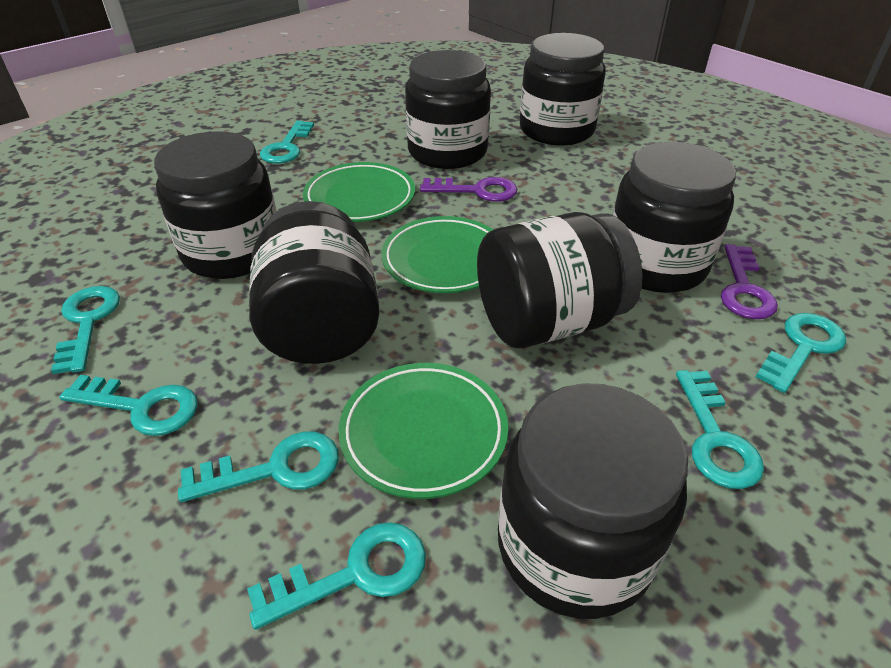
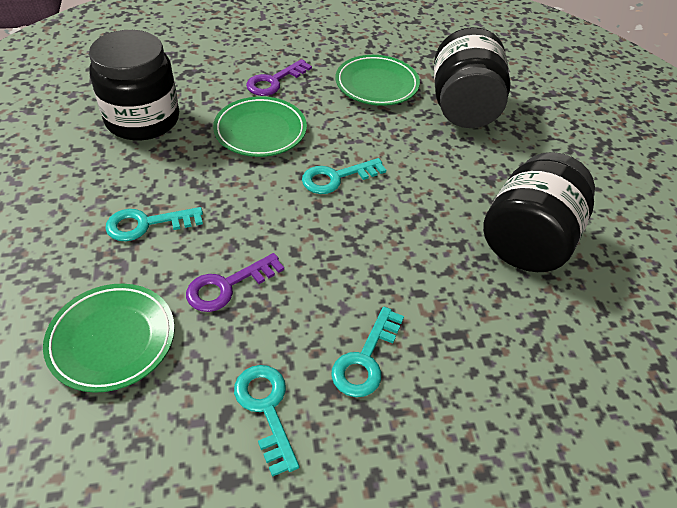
black jar: 7 -> 3
turquoise key: 7 -> 4

